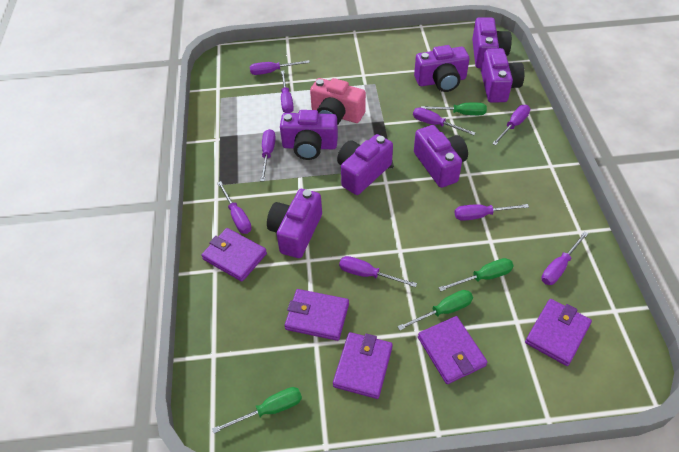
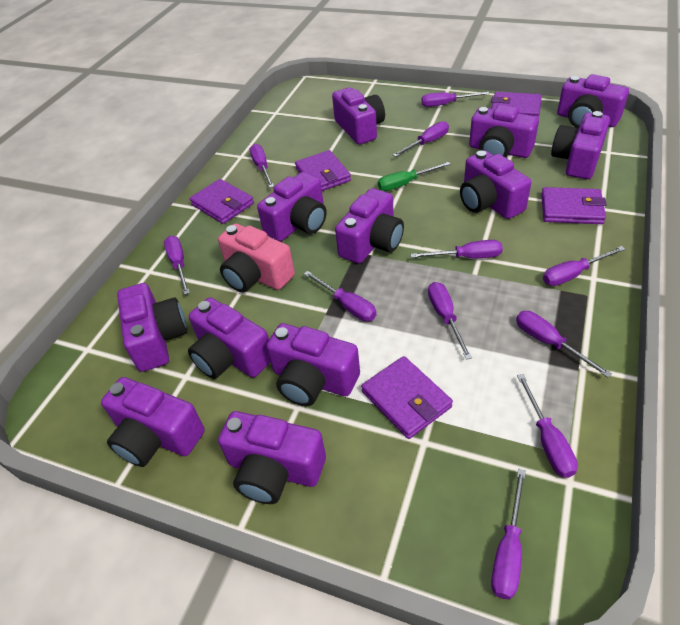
green screwdriver: 4 -> 1
purple camera: 7 -> 12
purple screwdriver: 9 -> 11

